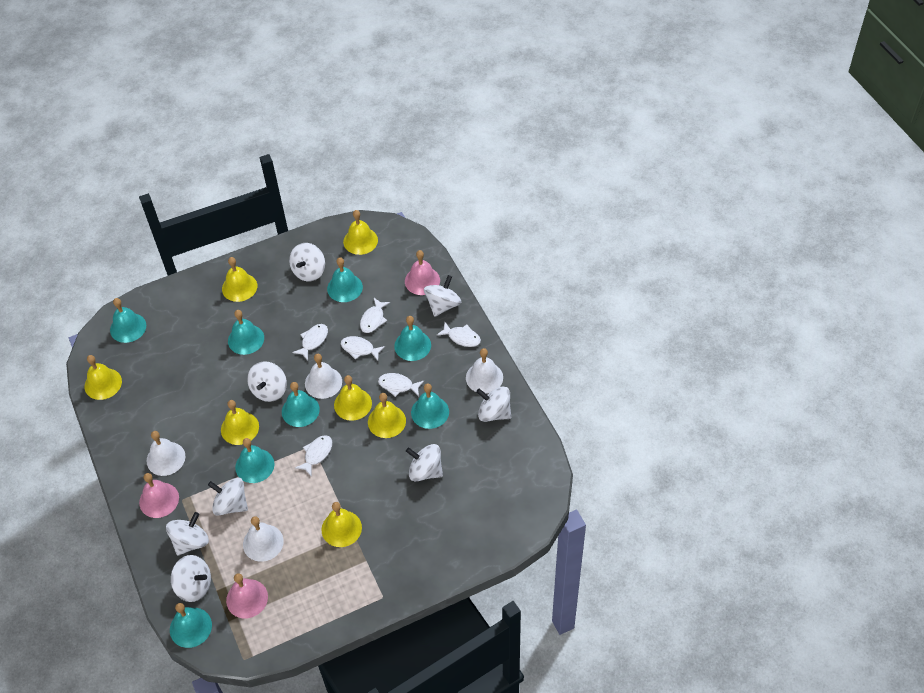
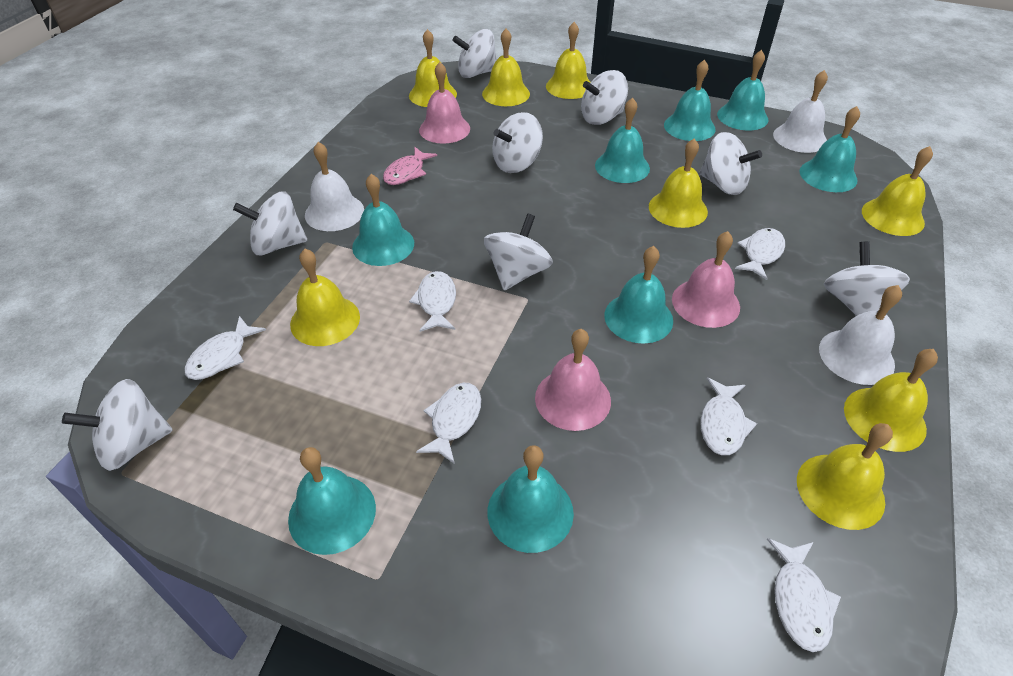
pink fish: 0 -> 1
white bell: 4 -> 3
yellow bell: 7 -> 8

